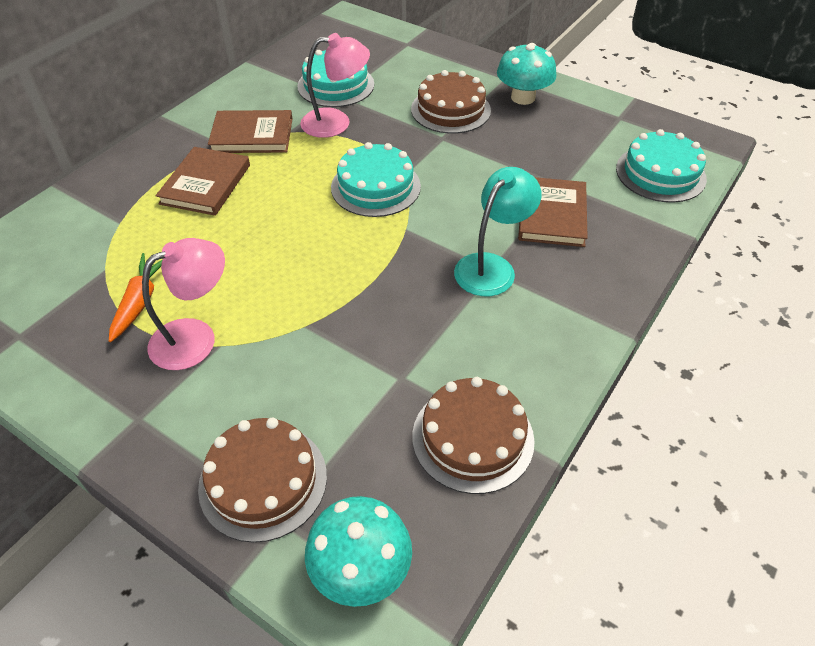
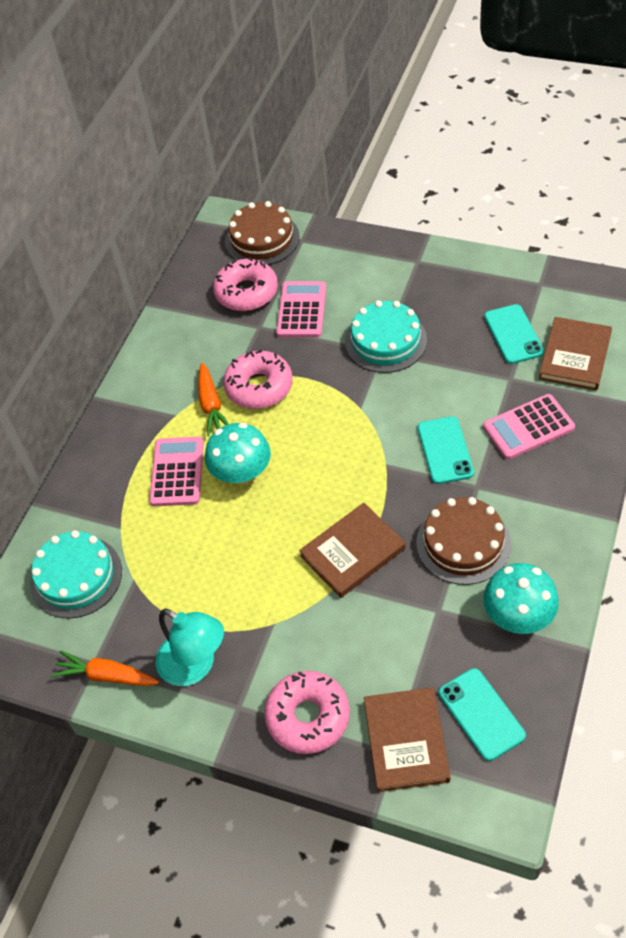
brown cake: 3 -> 2
orange carrot: 1 -> 2
pink calculator: 0 -> 3
pink donut: 0 -> 3
pink lamp: 2 -> 0
turquoise cake: 3 -> 2
turquoise phone: 0 -> 3

